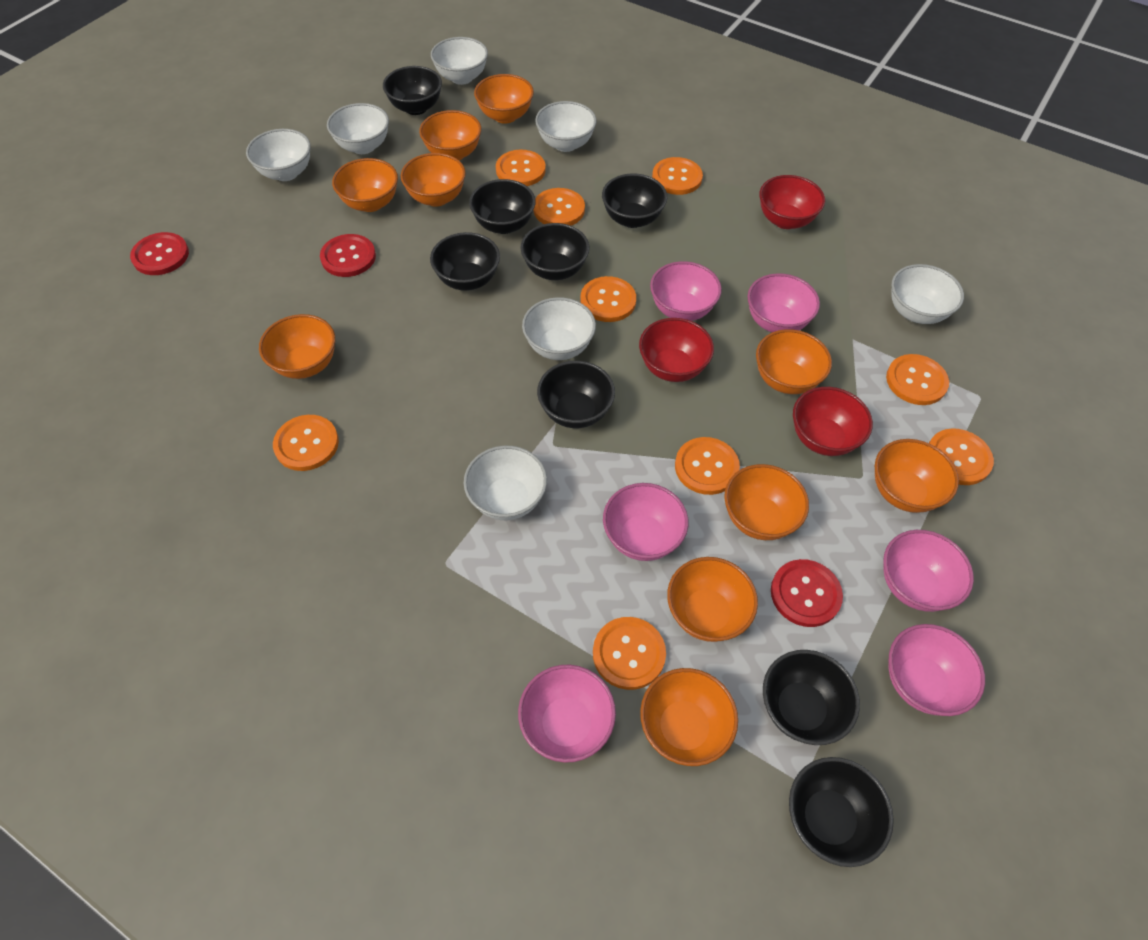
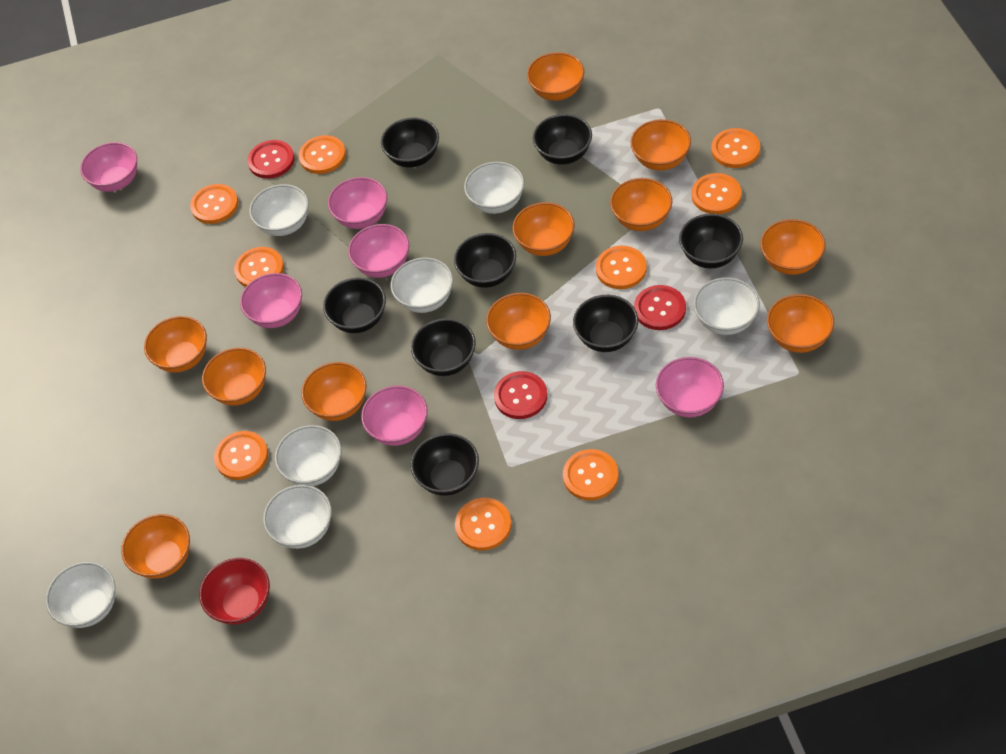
orange bowl: 10 -> 11
red bowl: 3 -> 1

